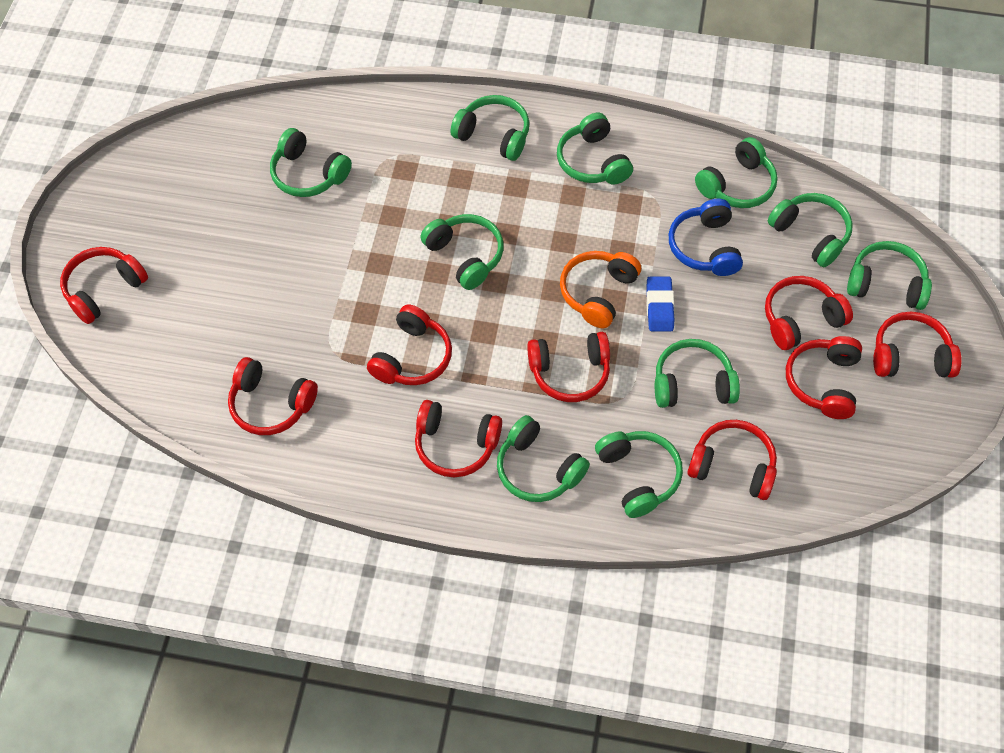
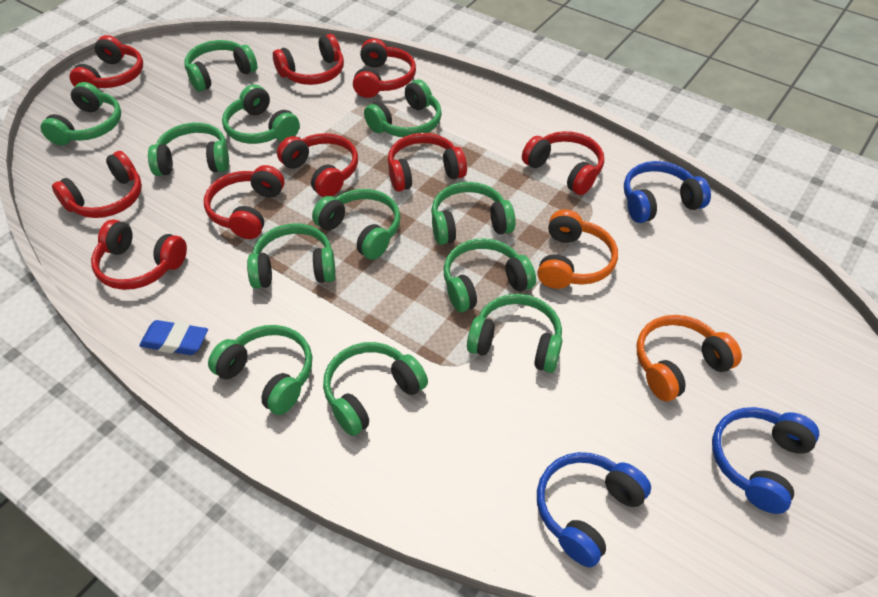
blue headphones: 1 -> 3
green headphones: 10 -> 12
orange headphones: 1 -> 2

